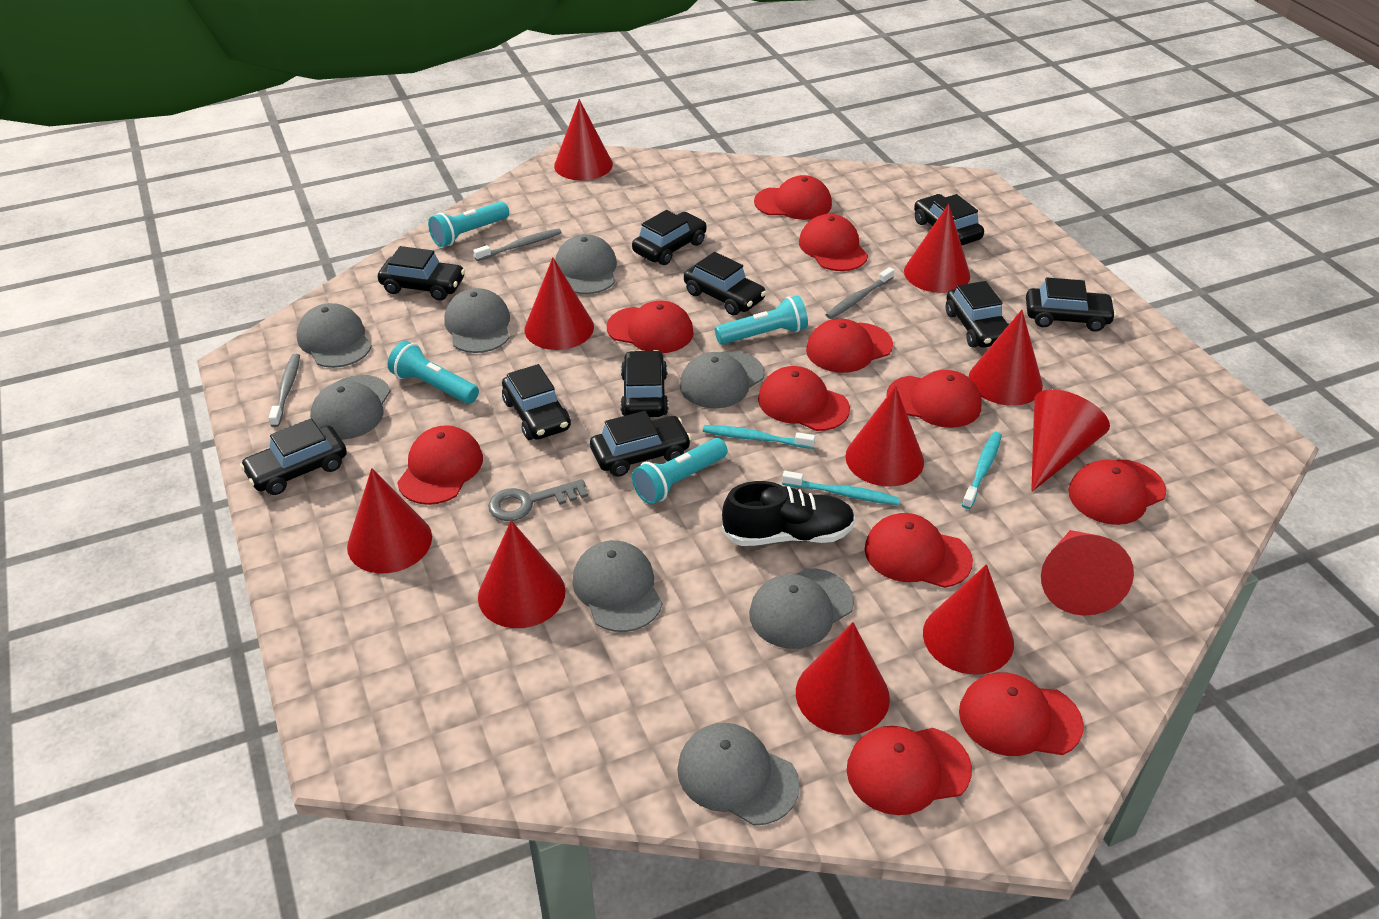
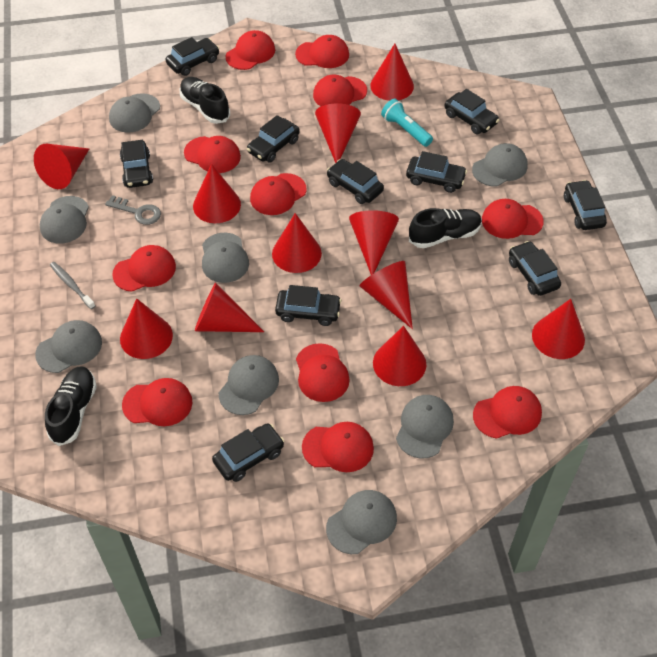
black shoe: 1 -> 3
grey toothbrush: 3 -> 1
turquoise flashlight: 4 -> 1
turquoise toothbrush: 3 -> 0

